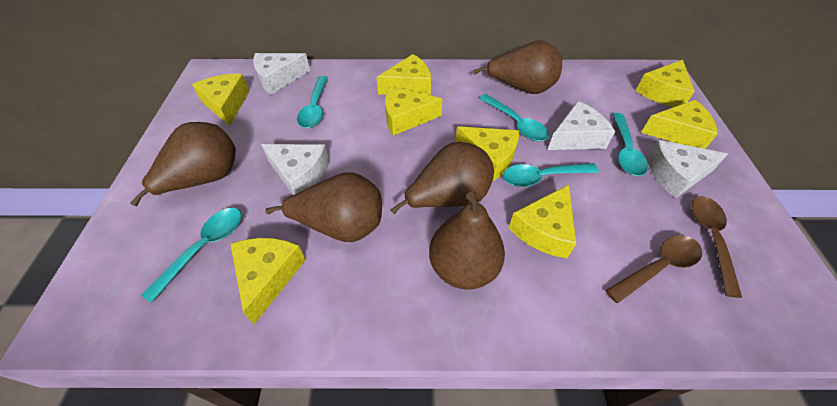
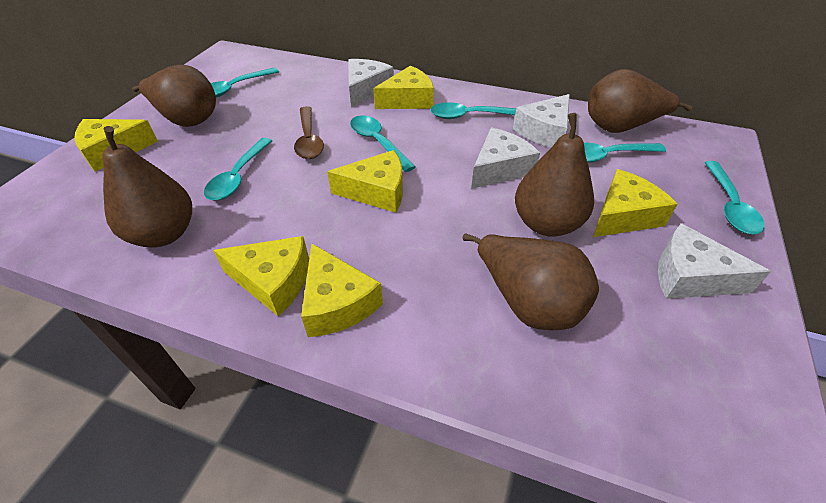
brown spoon: 2 -> 1
turquoise spoon: 5 -> 6
yellow cheese: 8 -> 6

